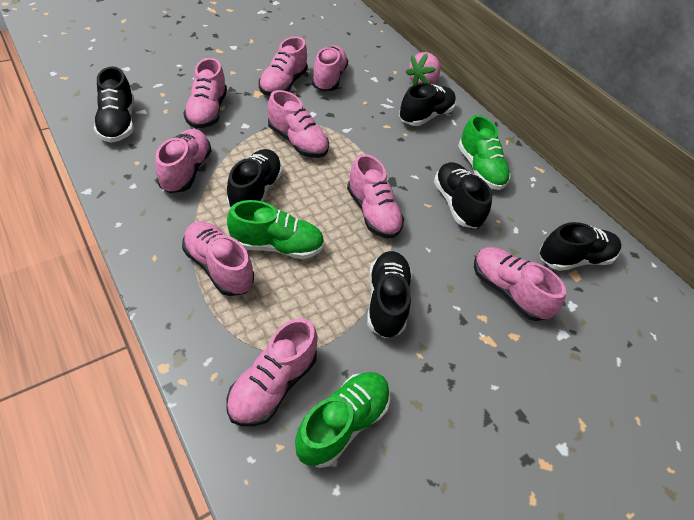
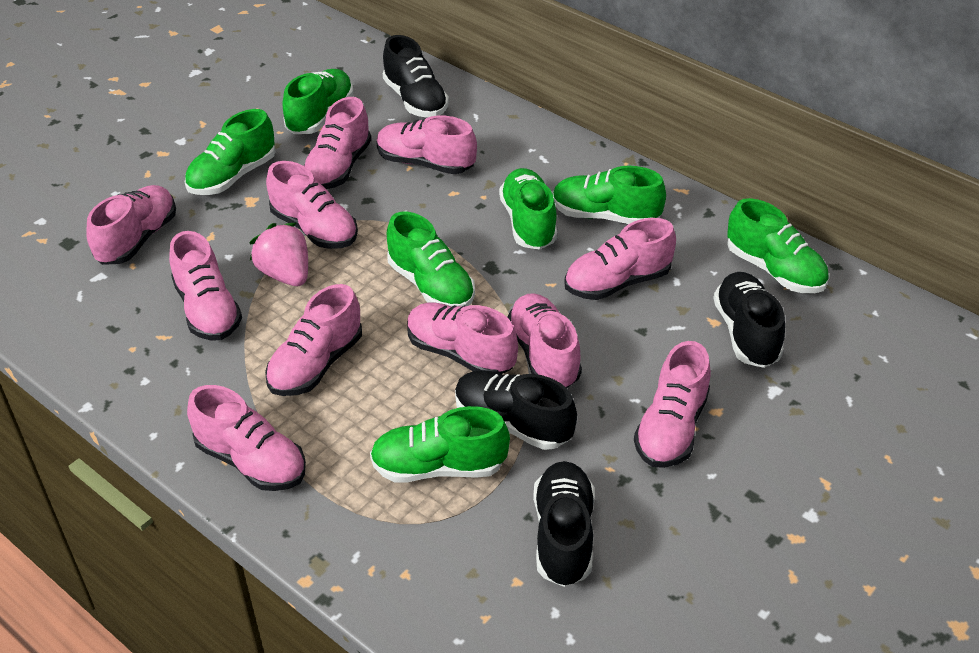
black shoe: 6 -> 4
green shoe: 3 -> 7
pink shoe: 9 -> 11

